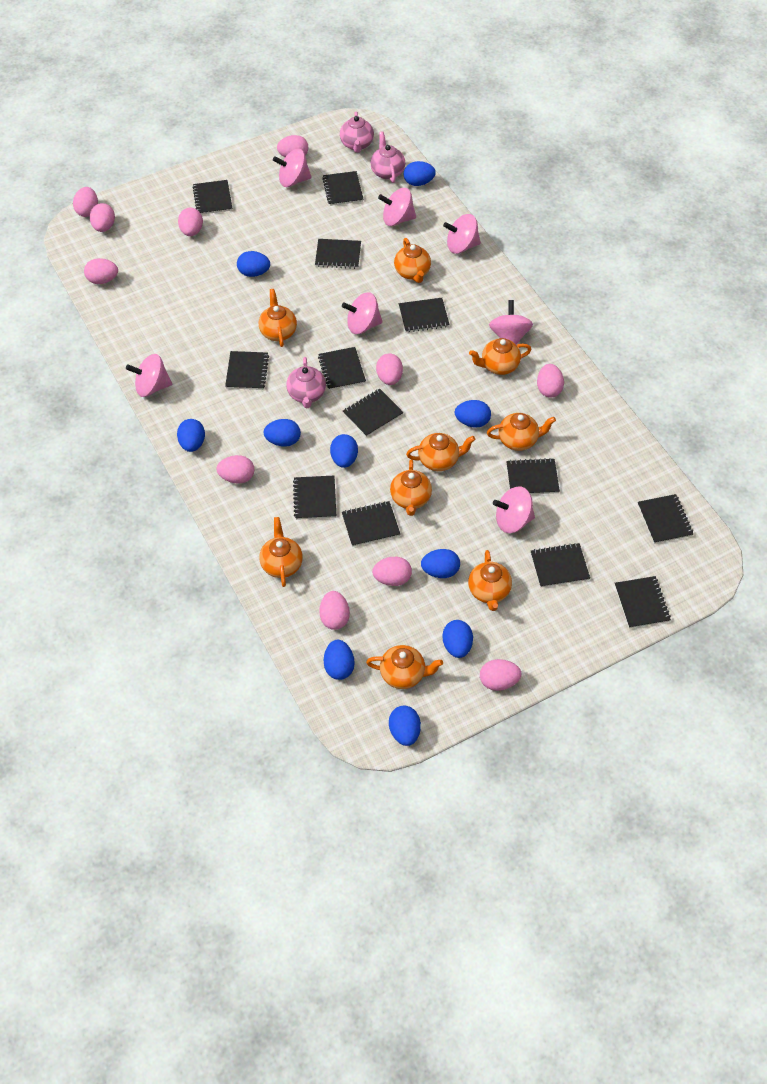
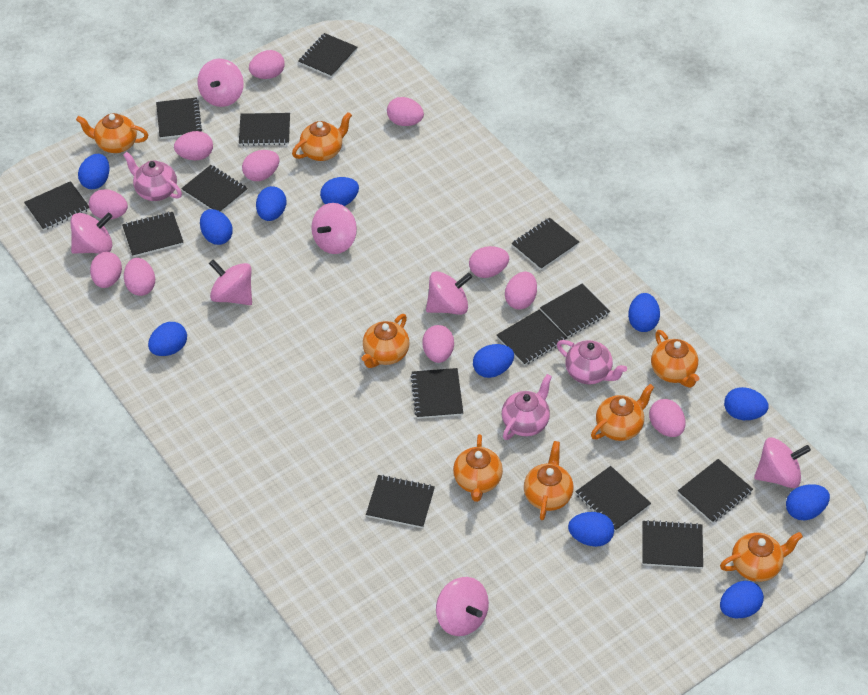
black notebook: 13 -> 14
blue egg: 10 -> 11
orange teapot: 9 -> 8

